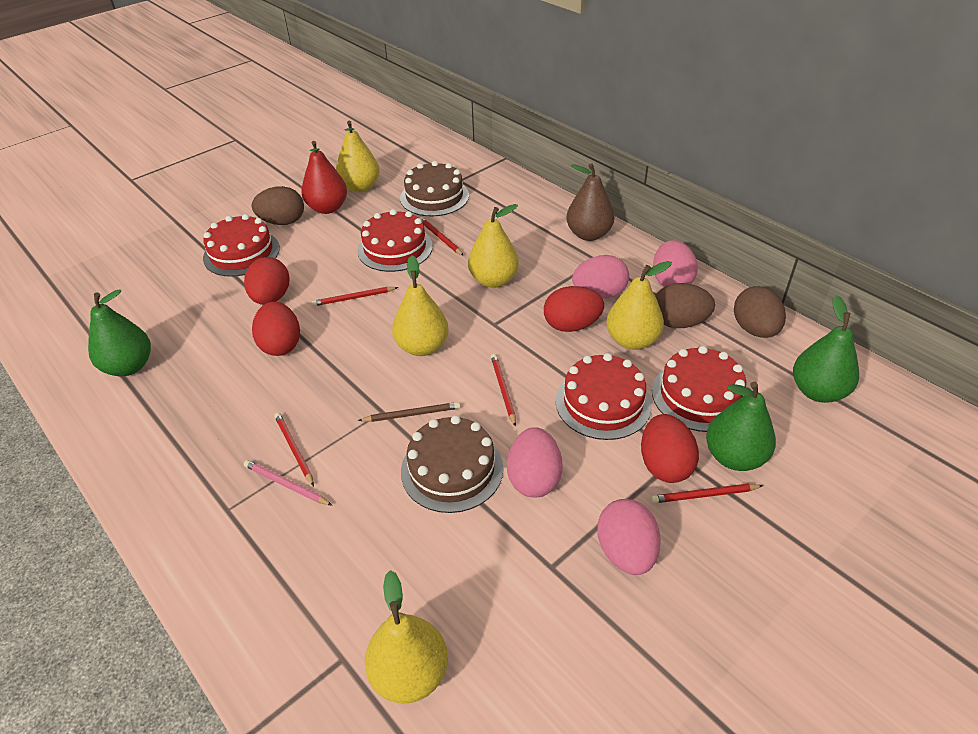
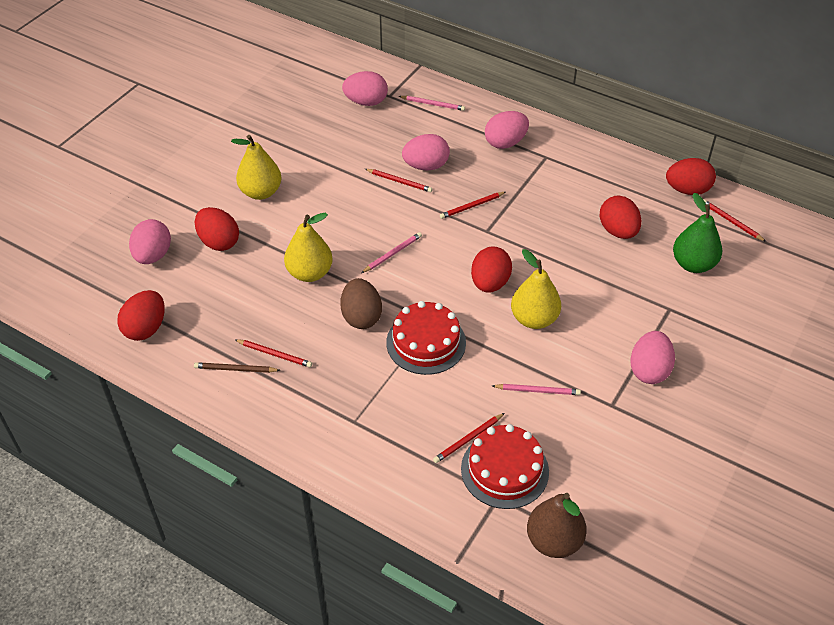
brown cake: 2 -> 0
brown egg: 3 -> 1
green pear: 3 -> 1
pink egg: 4 -> 5
pink pencil: 1 -> 3
red cake: 4 -> 2
red egg: 4 -> 5
red pear: 1 -> 0
yellow pear: 5 -> 3

